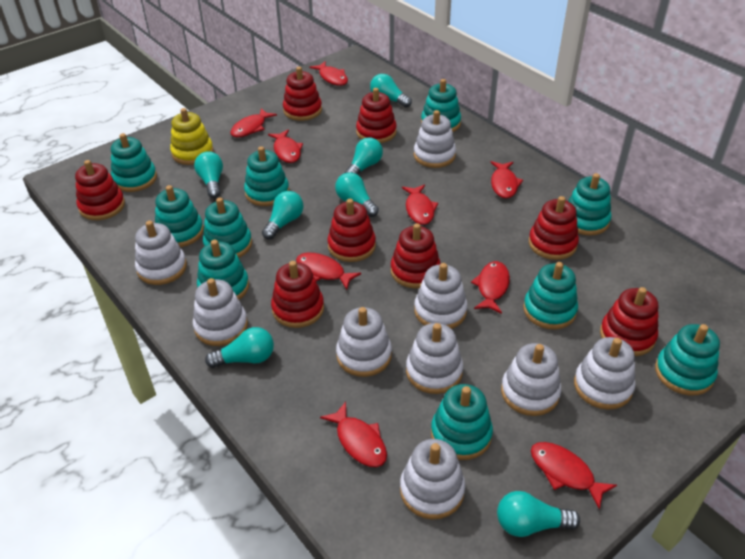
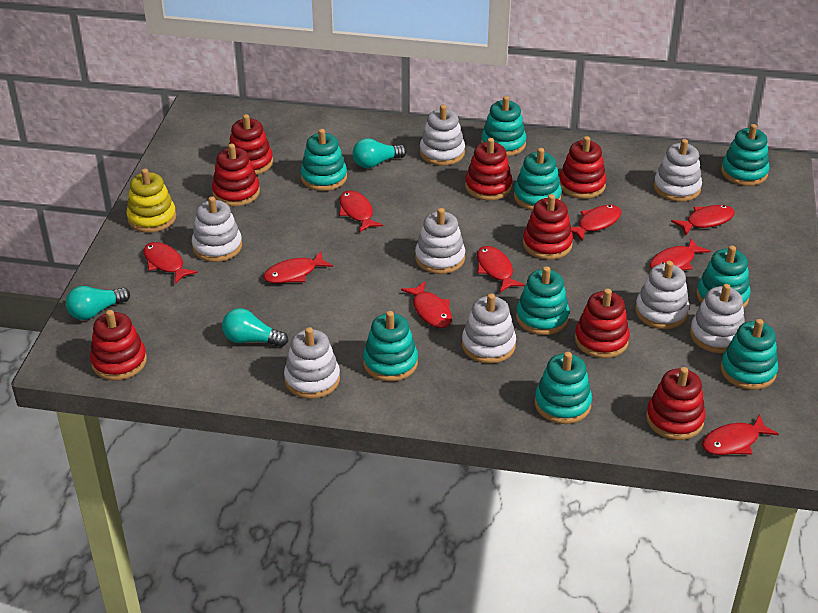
turquoise light bulb: 7 -> 3
turquoise stacking toy: 10 -> 9
white stacking toy: 9 -> 8

